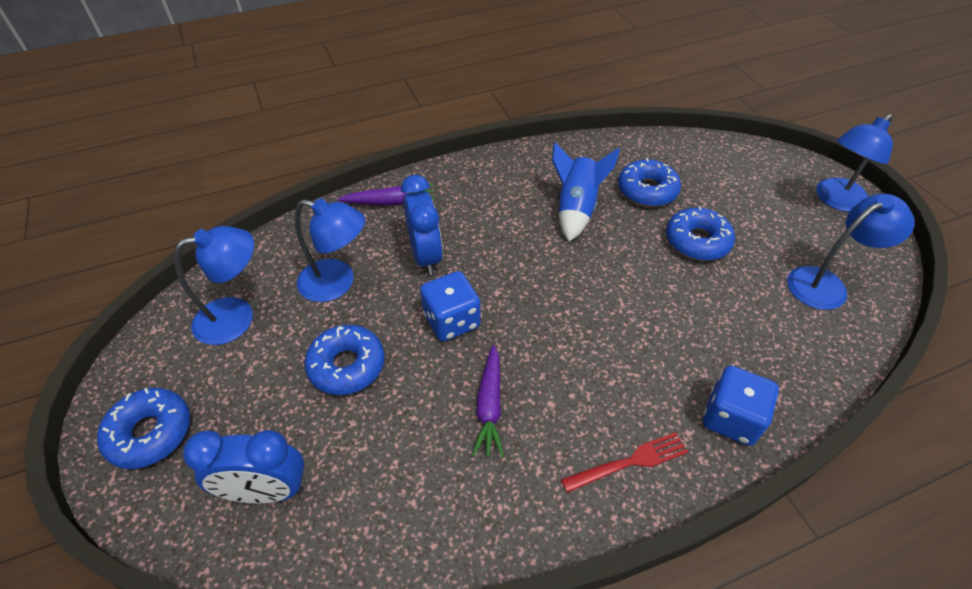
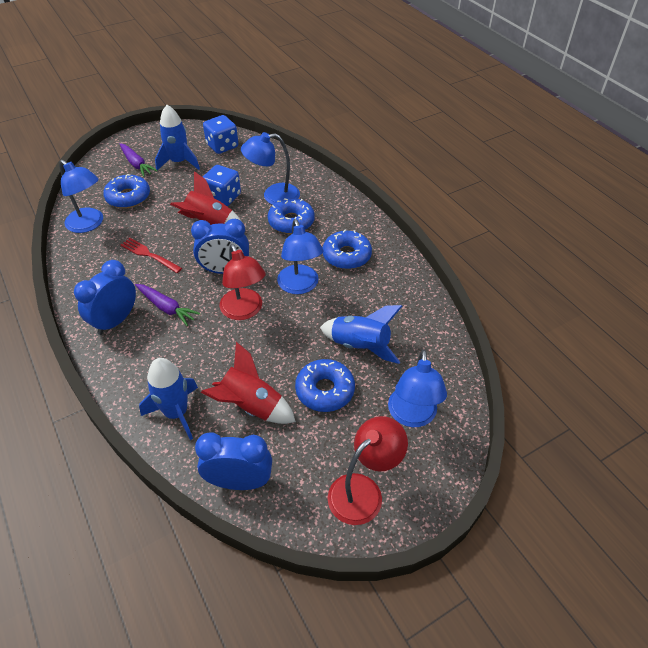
blue clock: 2 -> 3
blue rocket: 1 -> 3
red lamp: 0 -> 2
red rocket: 0 -> 2

